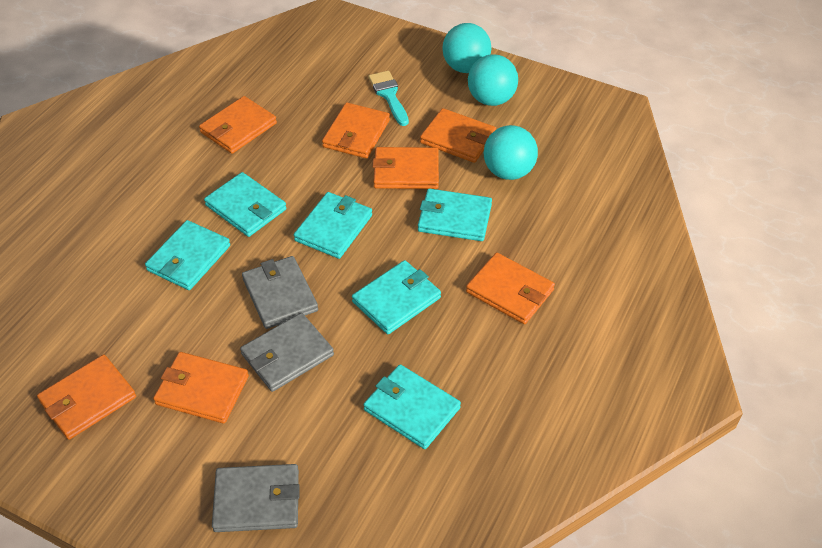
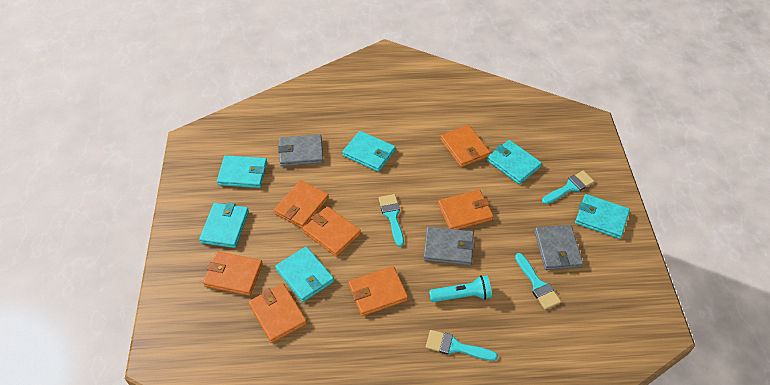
turquoise ball: 3 -> 0
turquoise brush: 1 -> 4
turquoise flashlight: 0 -> 1

